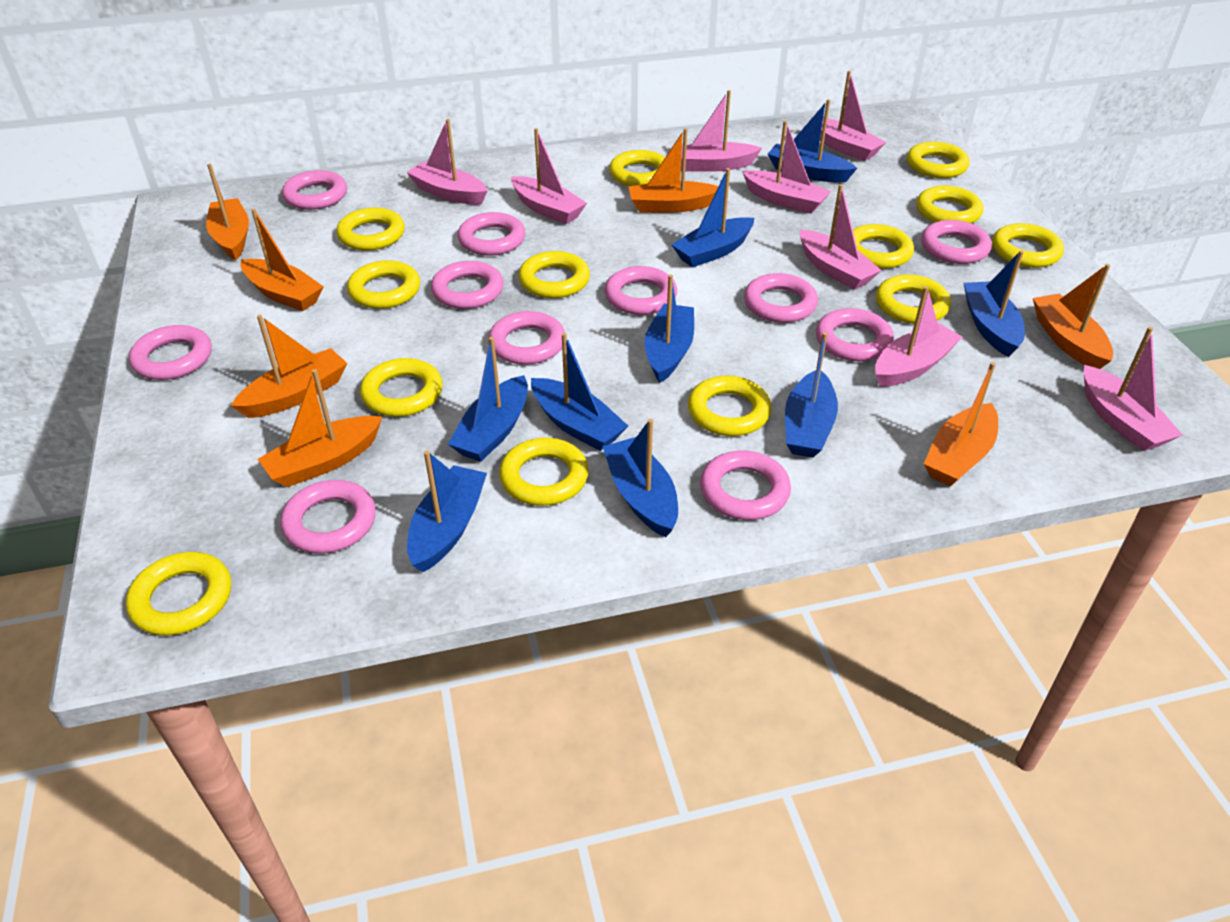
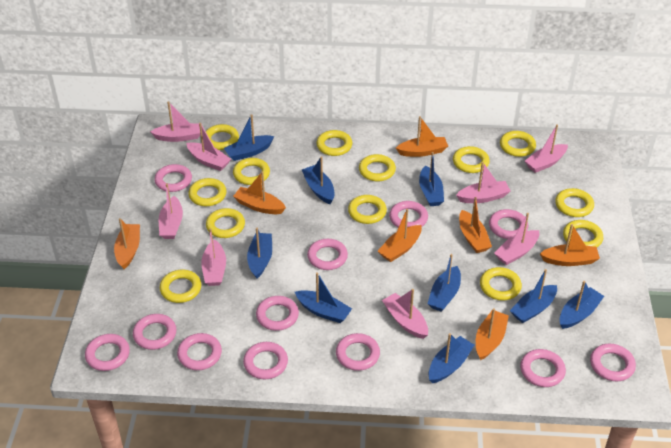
pink ring: 11 -> 12

